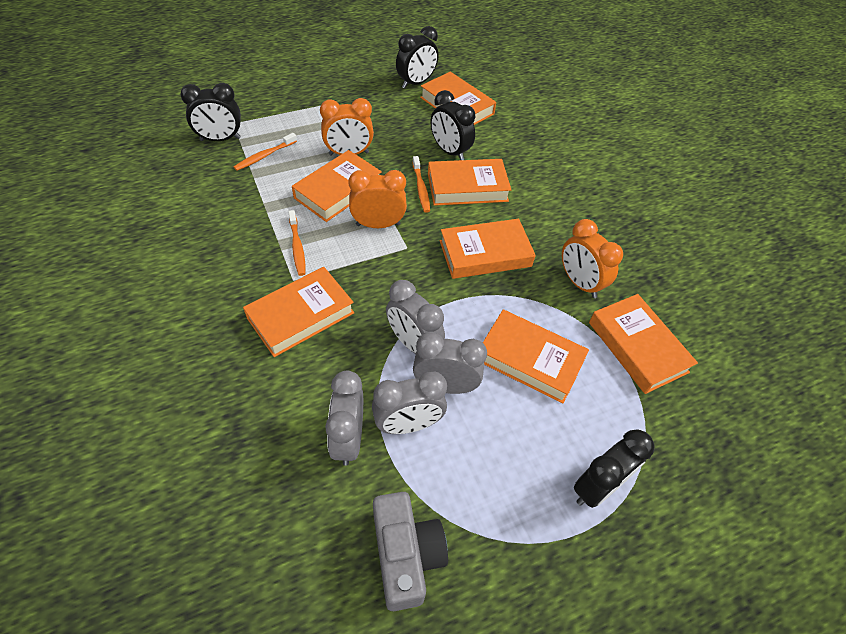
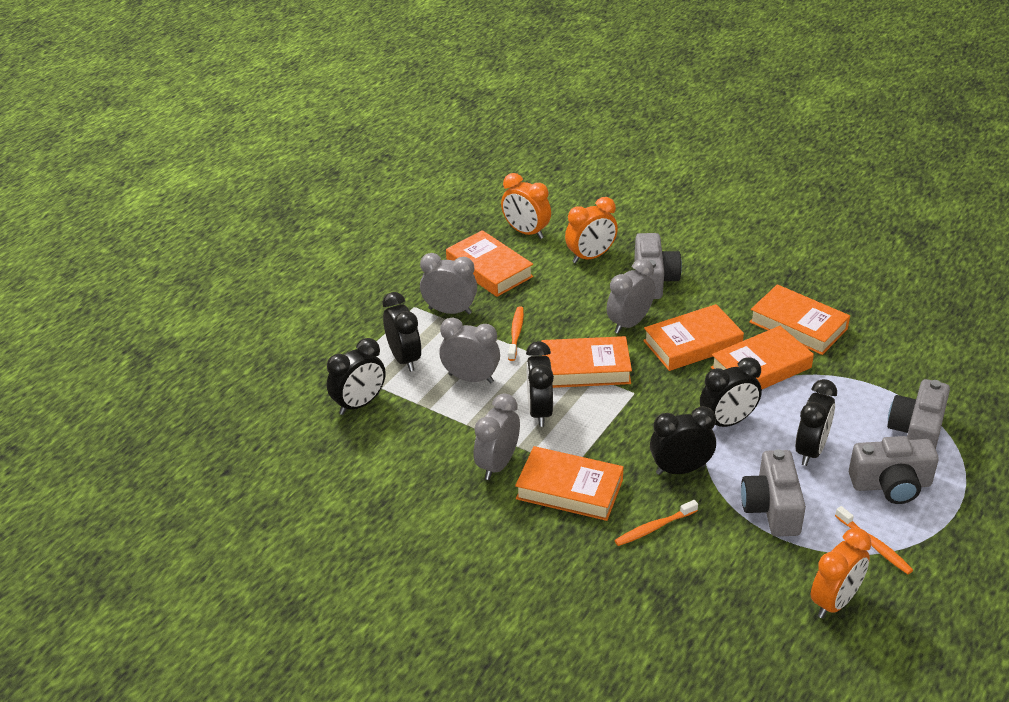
black clock: 4 -> 6
grey camera: 1 -> 4
orange book: 7 -> 6

